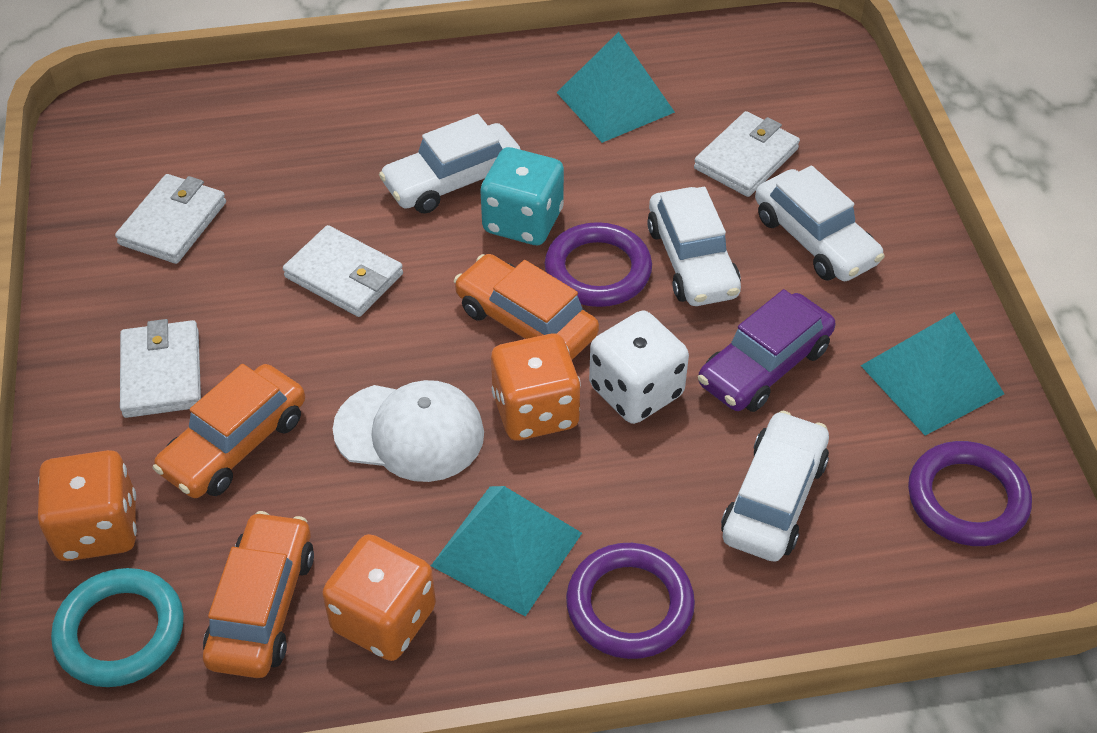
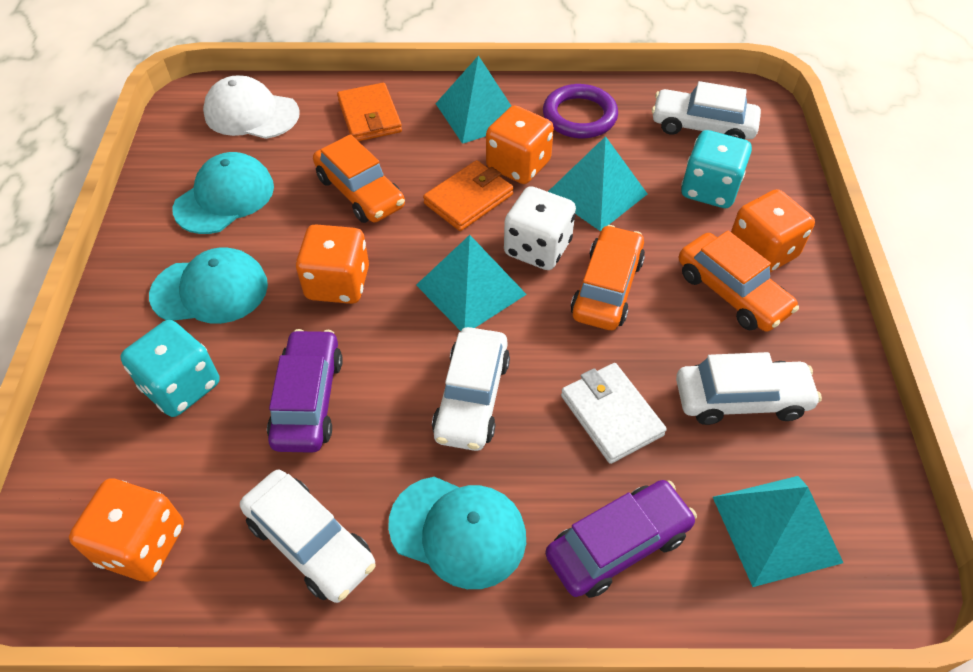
orange dice: 3 -> 4
orange wallet: 0 -> 2
purple car: 1 -> 2
purple ring: 3 -> 1
turquoise cap: 0 -> 3
turquoise dice: 1 -> 2
turquoise pyramid: 3 -> 4
turquoise ring: 1 -> 0
white wallet: 4 -> 1

